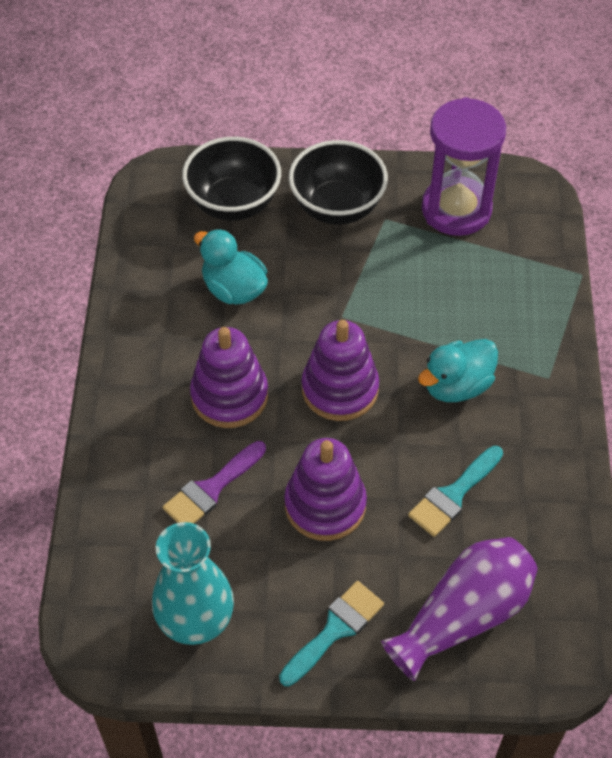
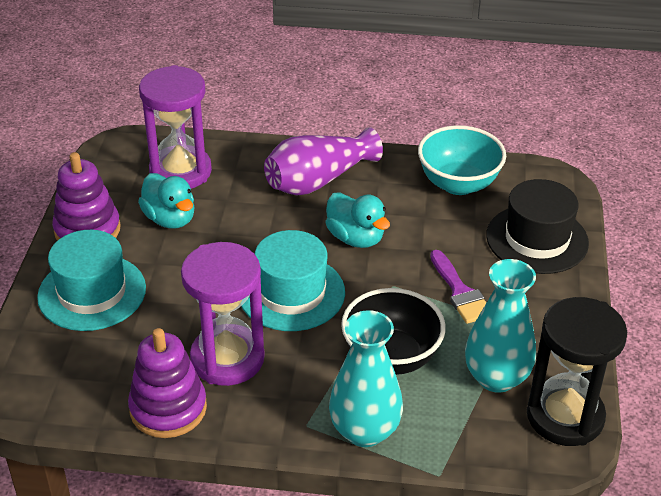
black bowl: 2 -> 1
black hat: 0 -> 1
black hourglass: 0 -> 1
purple hourglass: 1 -> 2
purple stacking toy: 3 -> 2
turquoise bowl: 0 -> 1
turquoise brush: 2 -> 0
turquoise hat: 0 -> 2
turquoise vase: 1 -> 2

